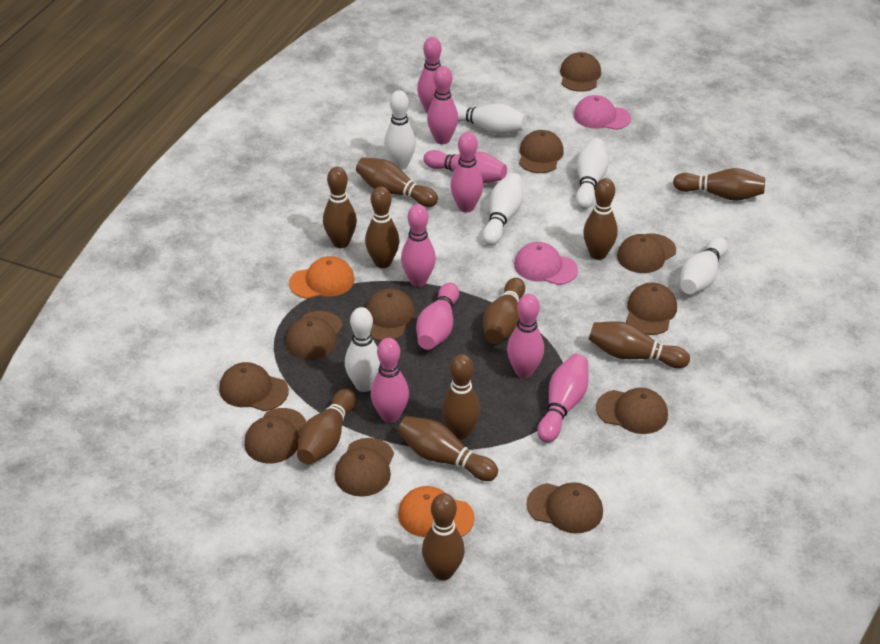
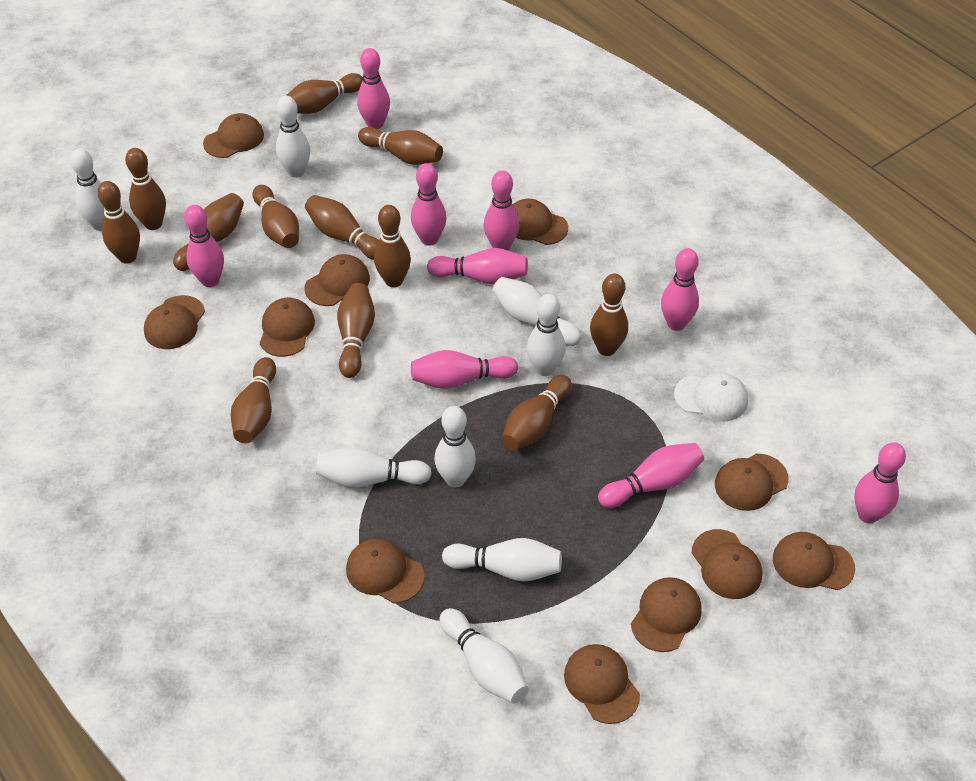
brown bowling pin: 11 -> 12
orange cap: 2 -> 0
pink cap: 2 -> 0
white bowling pin: 6 -> 8
white cap: 0 -> 1

